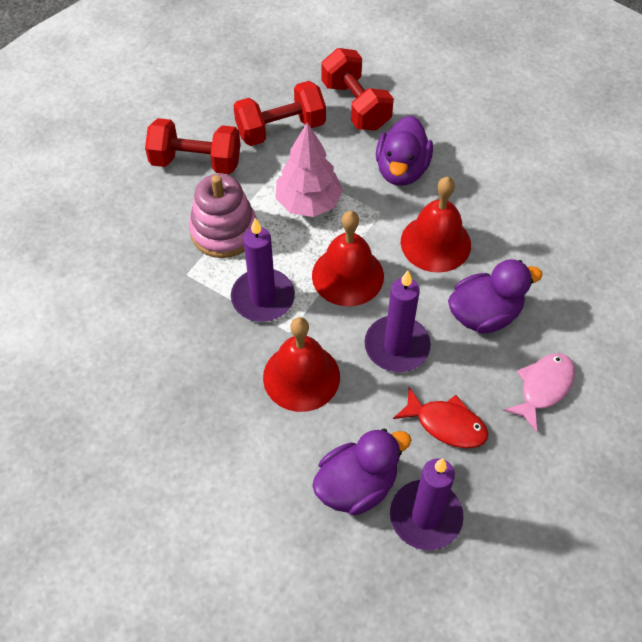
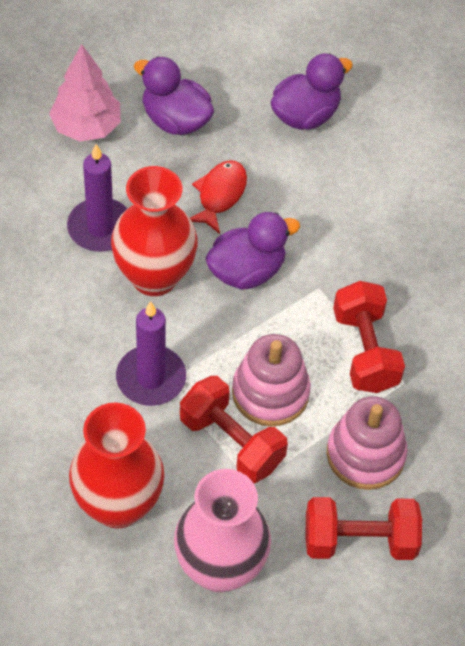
pink fish: 1 -> 0
pink stacking toy: 1 -> 2
pink vase: 0 -> 1
purple candle: 3 -> 2
red bell: 3 -> 0
red vase: 0 -> 2

